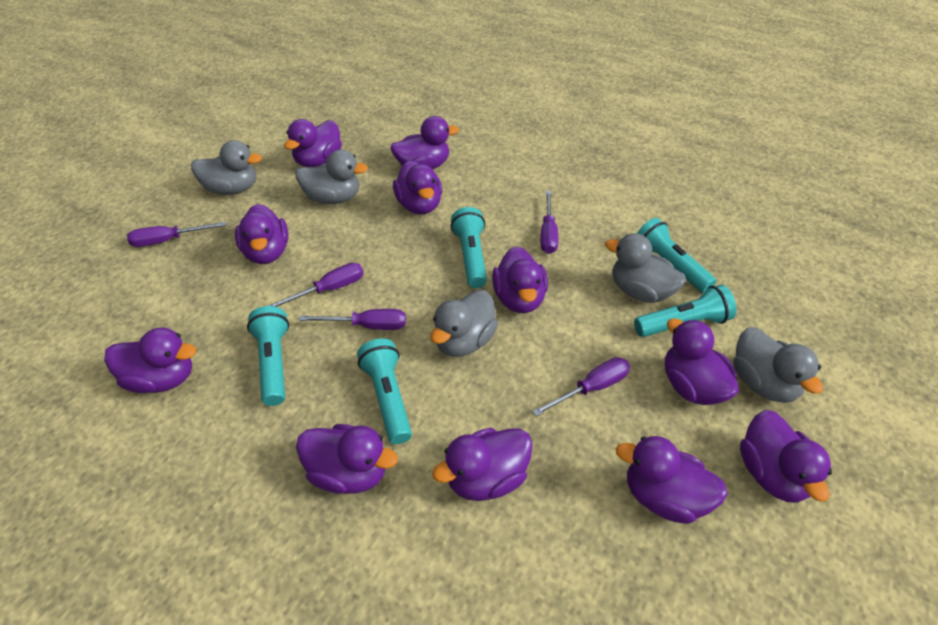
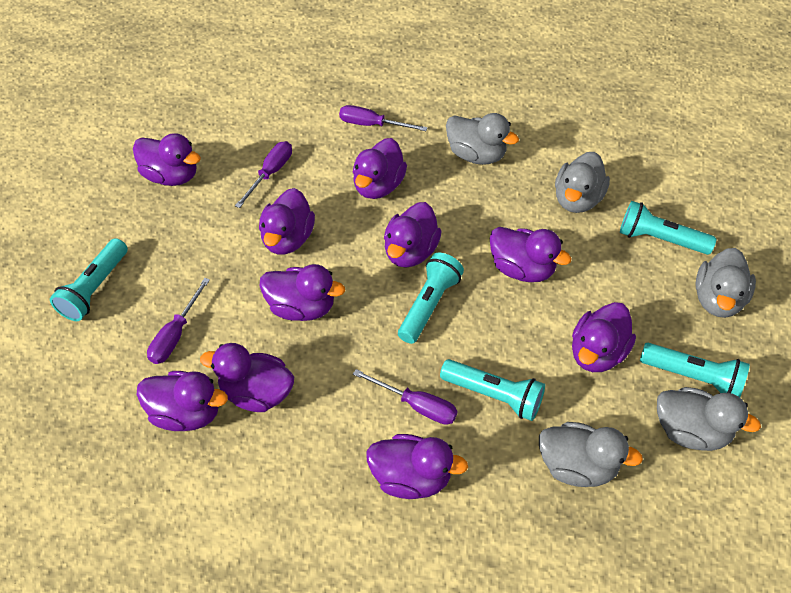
purple duck: 11 -> 10
purple screwdriver: 5 -> 4

